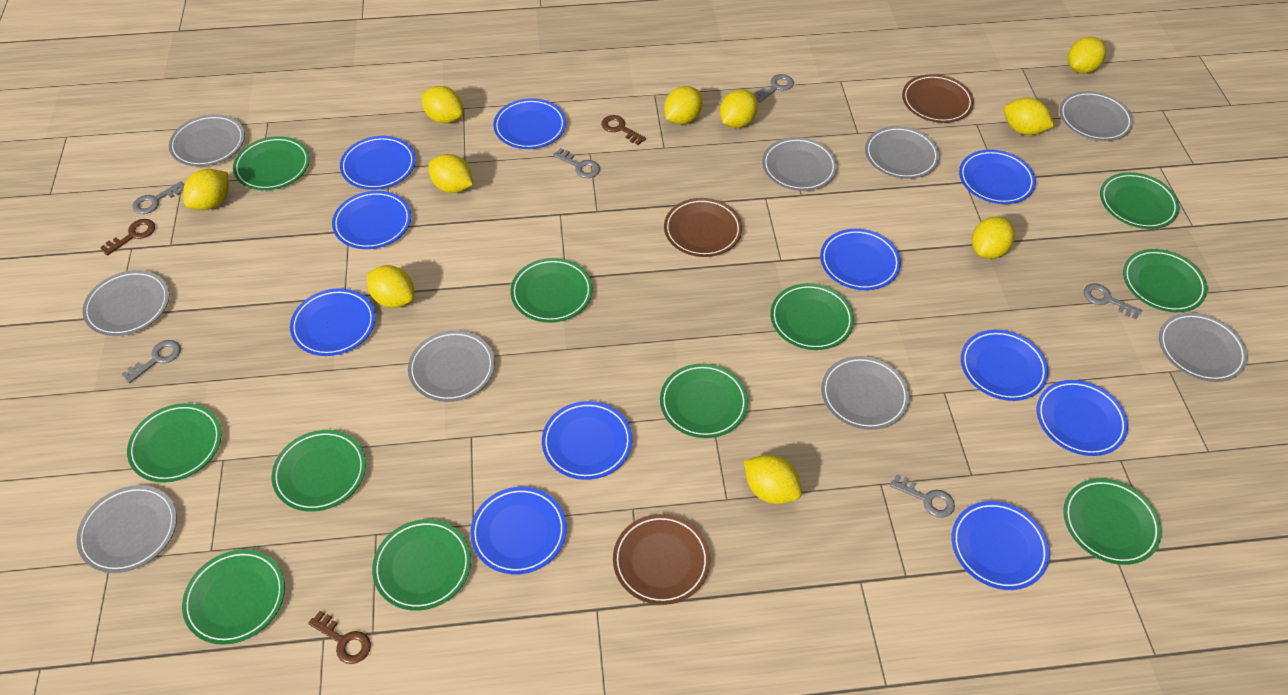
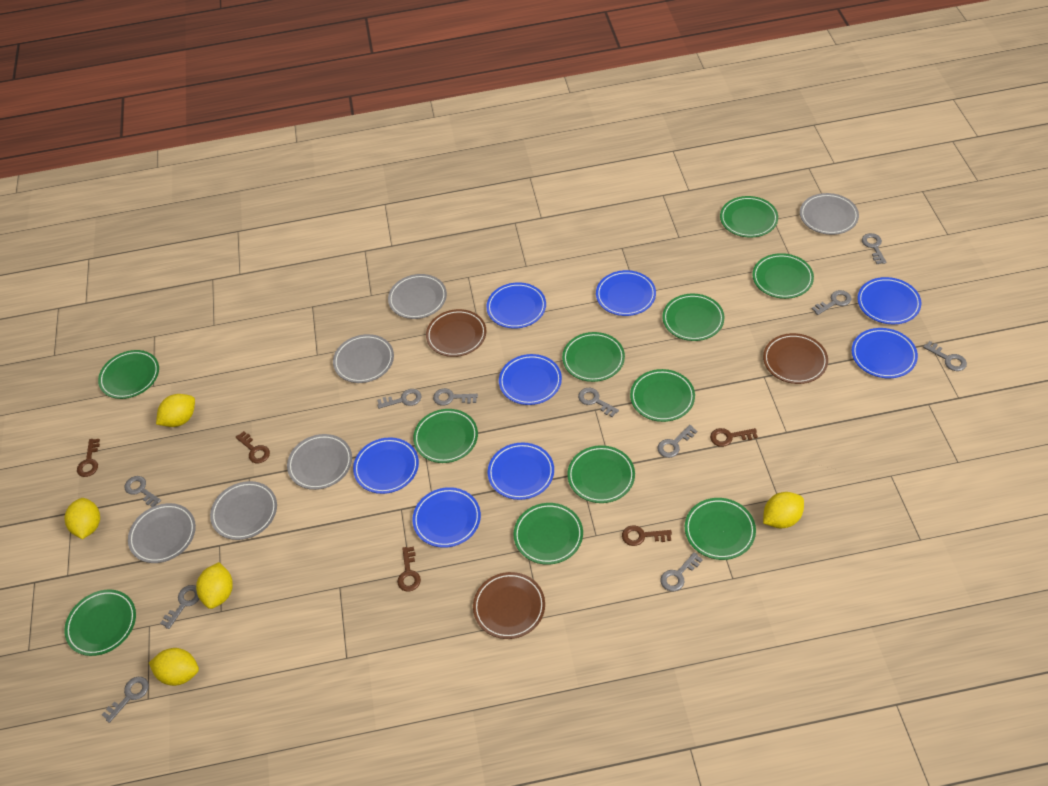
blue plate: 11 -> 8
brown key: 3 -> 5
grey key: 6 -> 11
grey plate: 9 -> 6
yellow lemon: 10 -> 5

